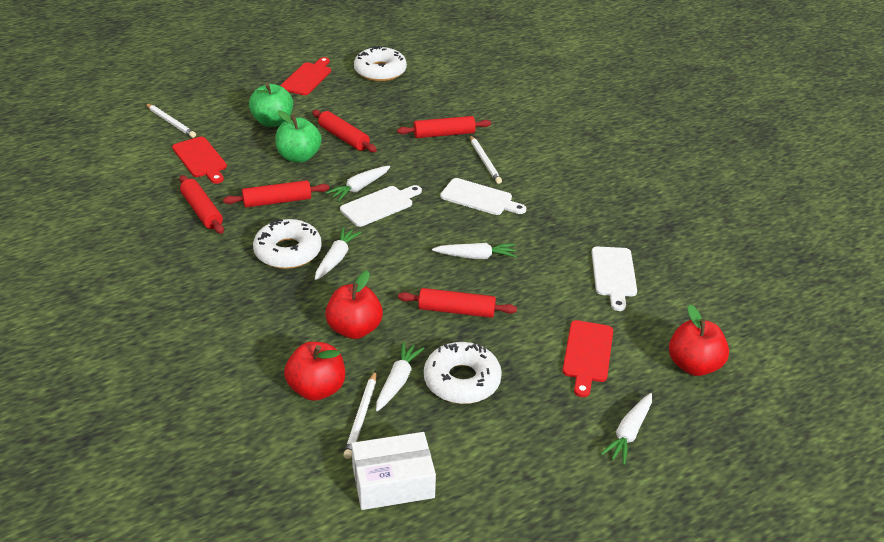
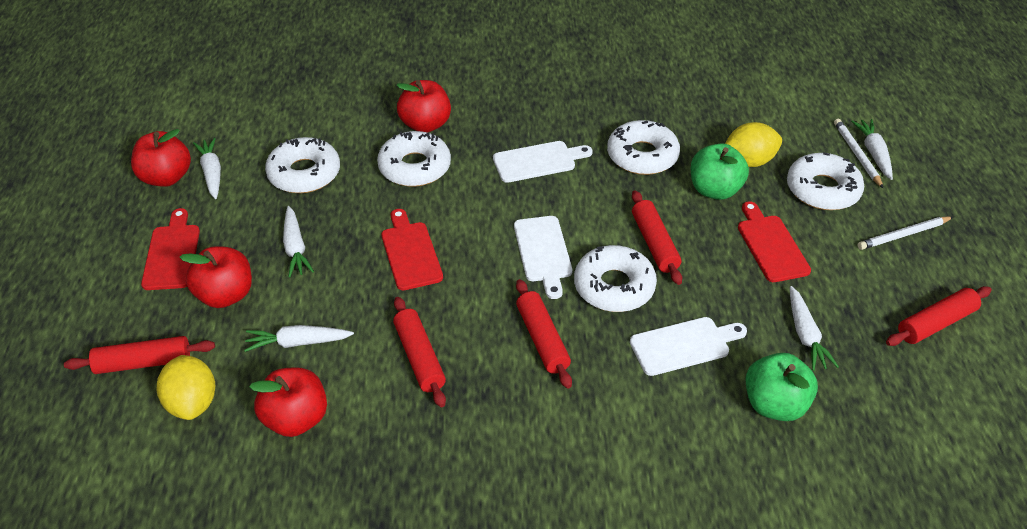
red apple: 3 -> 4
white box: 1 -> 0
white donut: 3 -> 5
white pencil: 3 -> 2
yellow lemon: 0 -> 2

